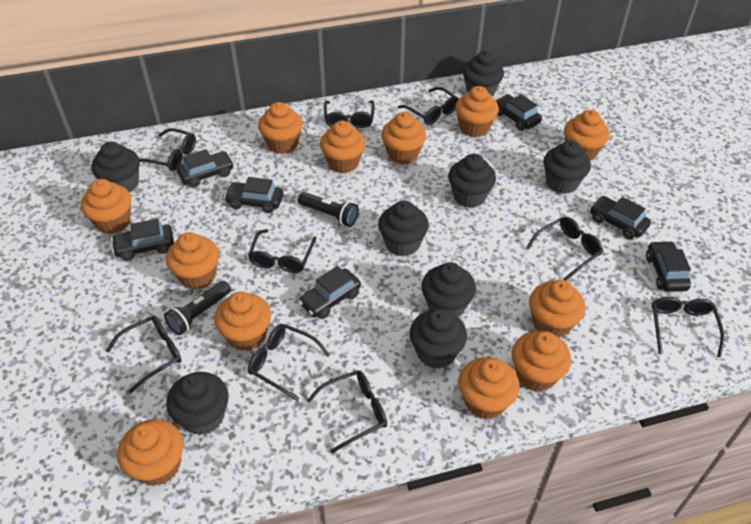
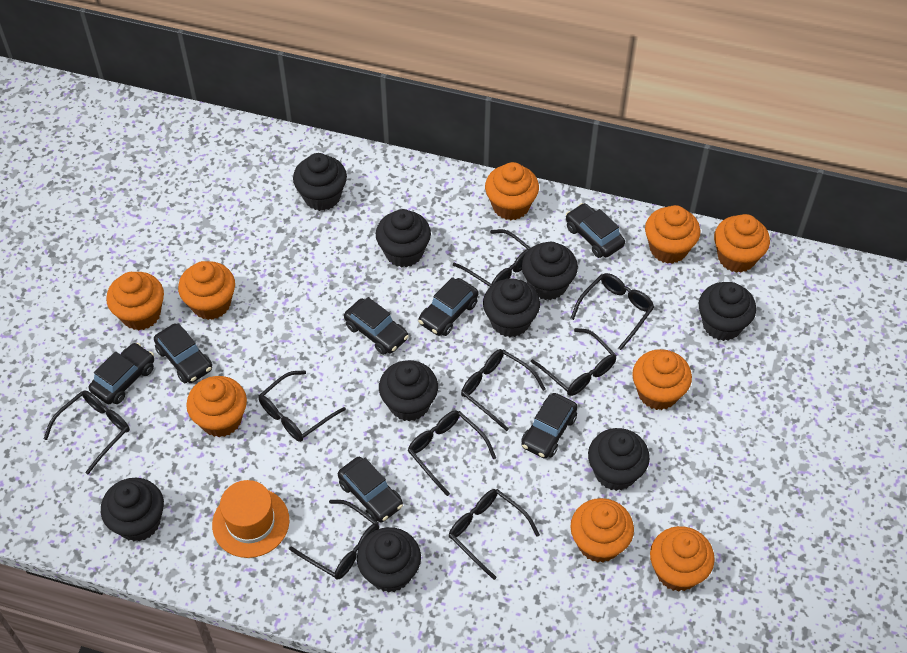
black cupcake: 8 -> 9
black flashlight: 2 -> 0
orange cupcake: 12 -> 9
orange hat: 0 -> 1

